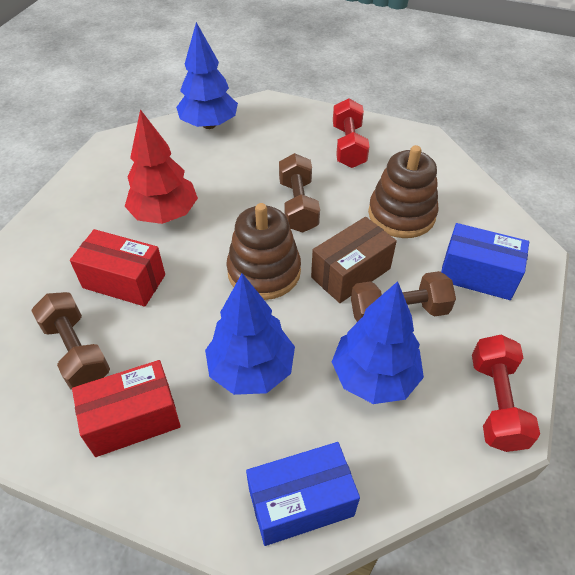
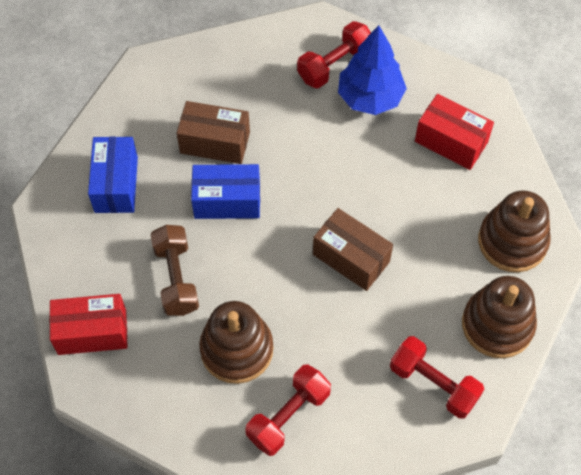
blue tree: 3 -> 1
brown box: 1 -> 2
brown dumbbell: 3 -> 1
brown stacking toy: 2 -> 3
red dumbbell: 2 -> 3
red tree: 1 -> 0

